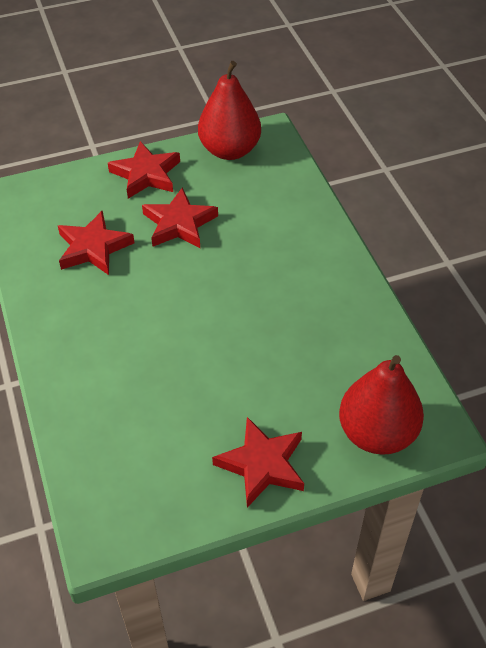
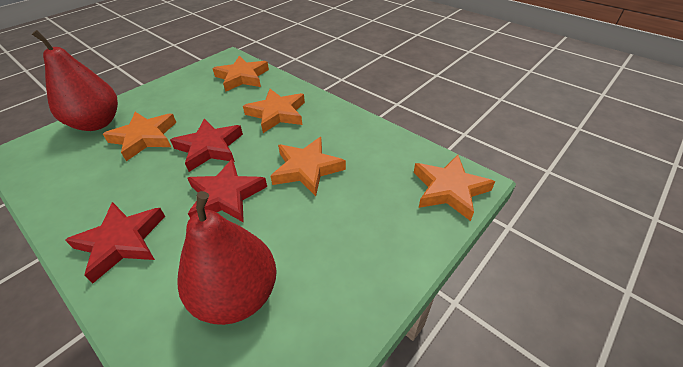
orange star: 0 -> 5
red star: 4 -> 3

